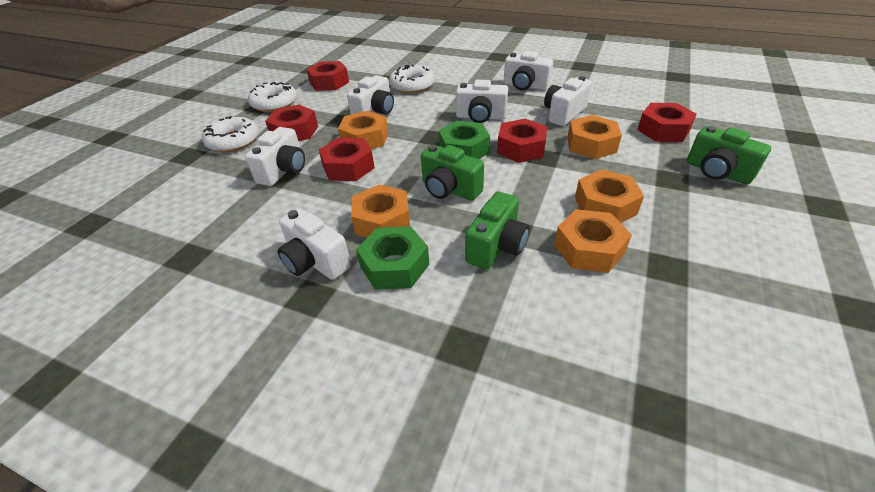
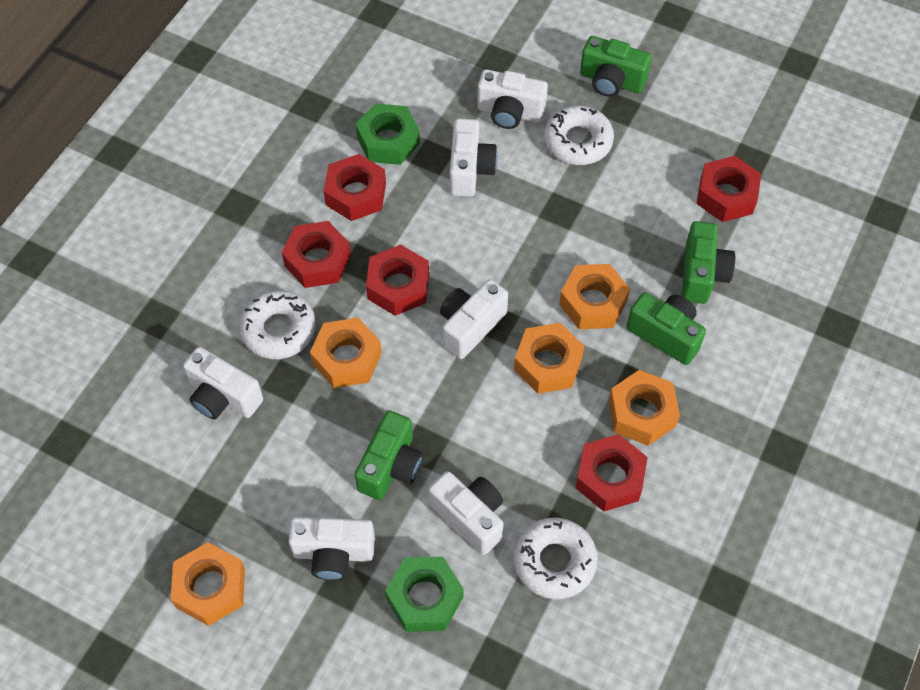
green camera: 3 -> 4

